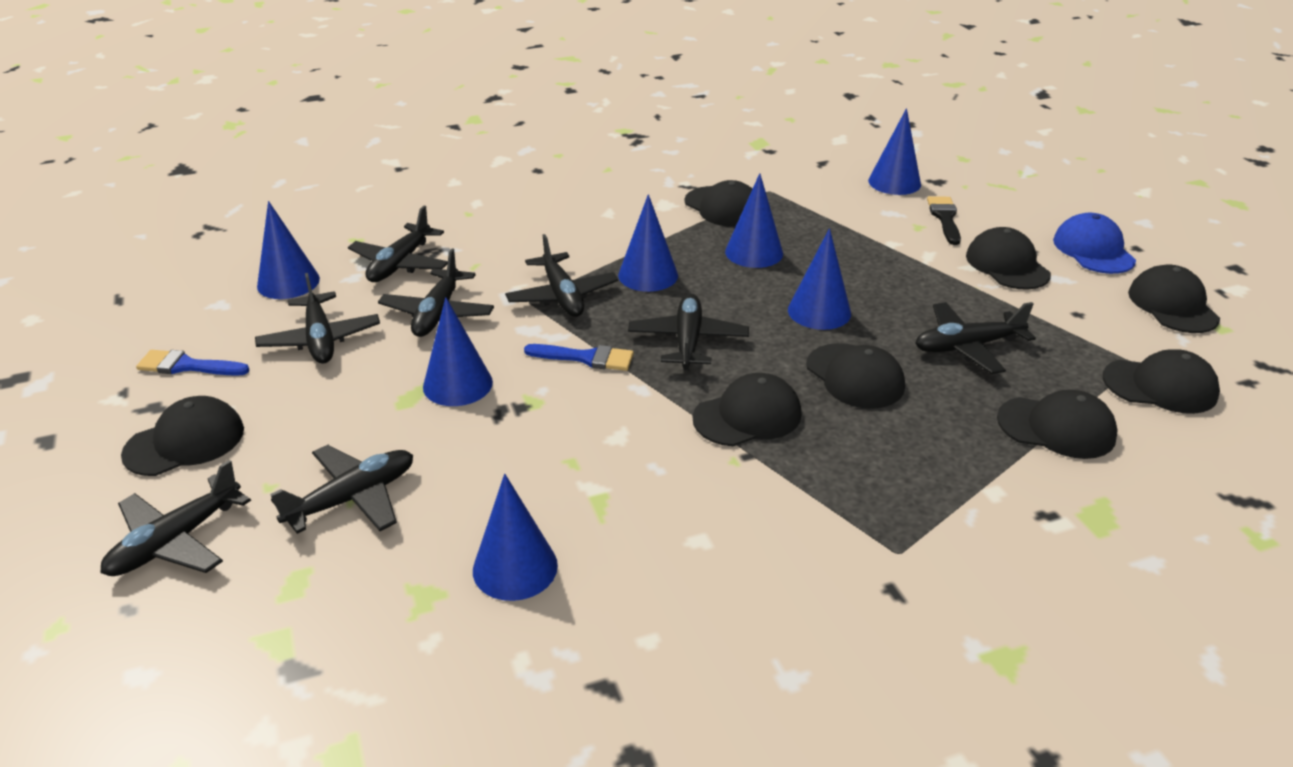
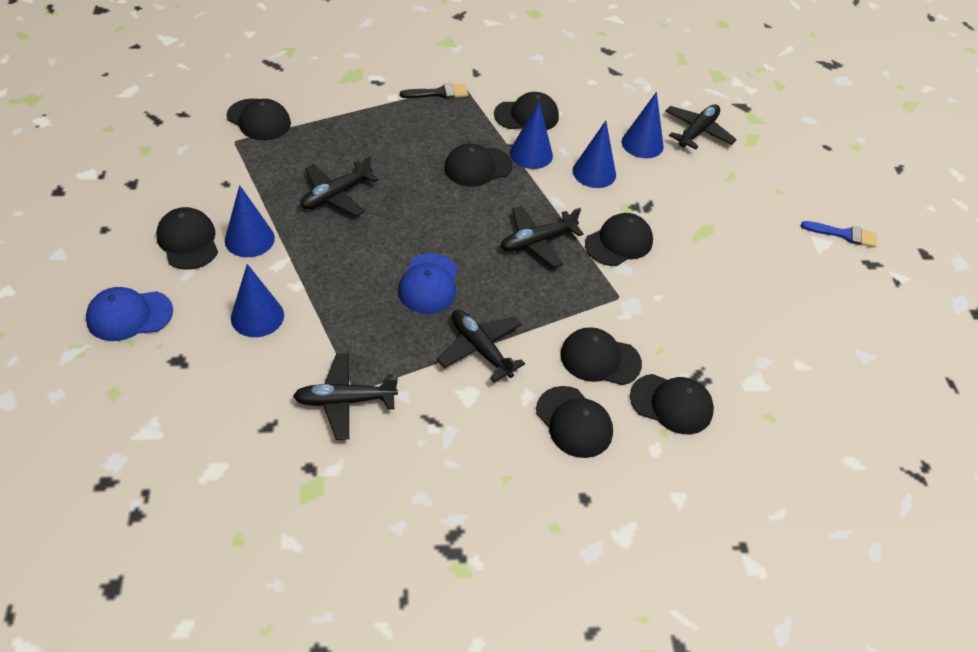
black plane: 8 -> 5
blue brush: 2 -> 1
blue cap: 1 -> 2
blue cone: 7 -> 5

